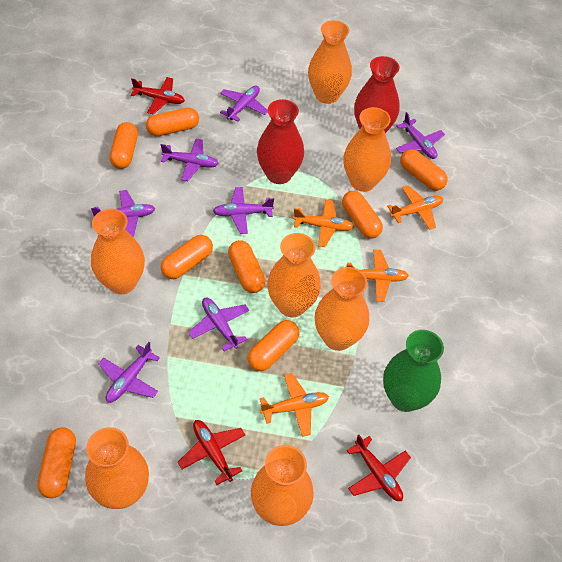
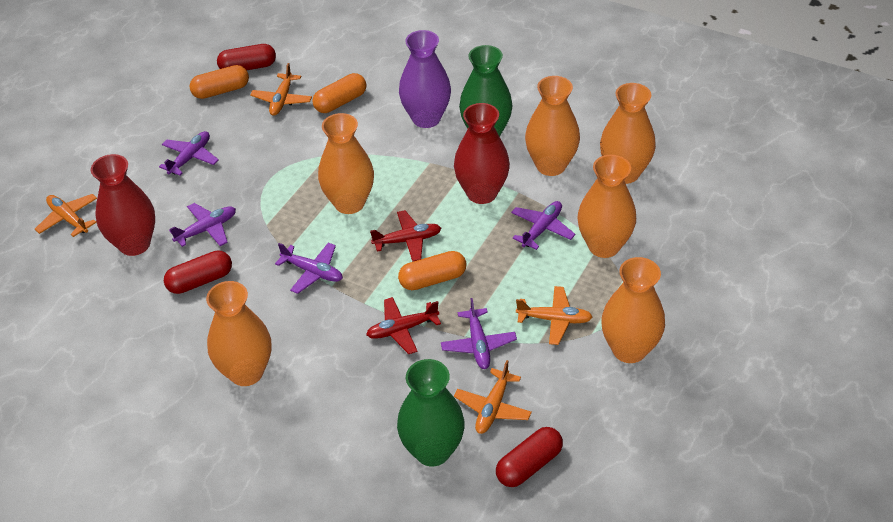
green vase: 1 -> 2
orange capsule: 8 -> 3
orange vase: 7 -> 6
purple plane: 7 -> 5
purple vase: 0 -> 1
red capsule: 0 -> 3
red plane: 3 -> 2

